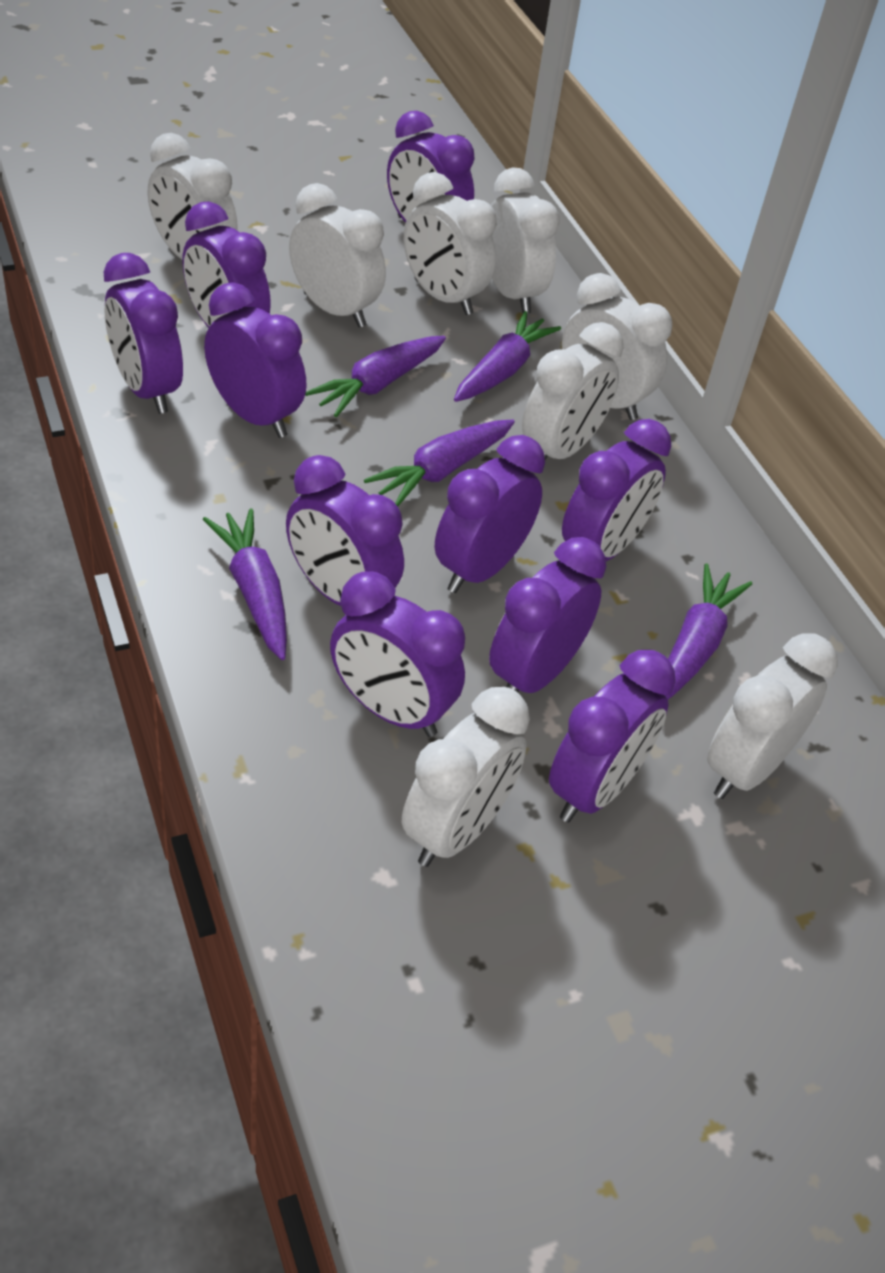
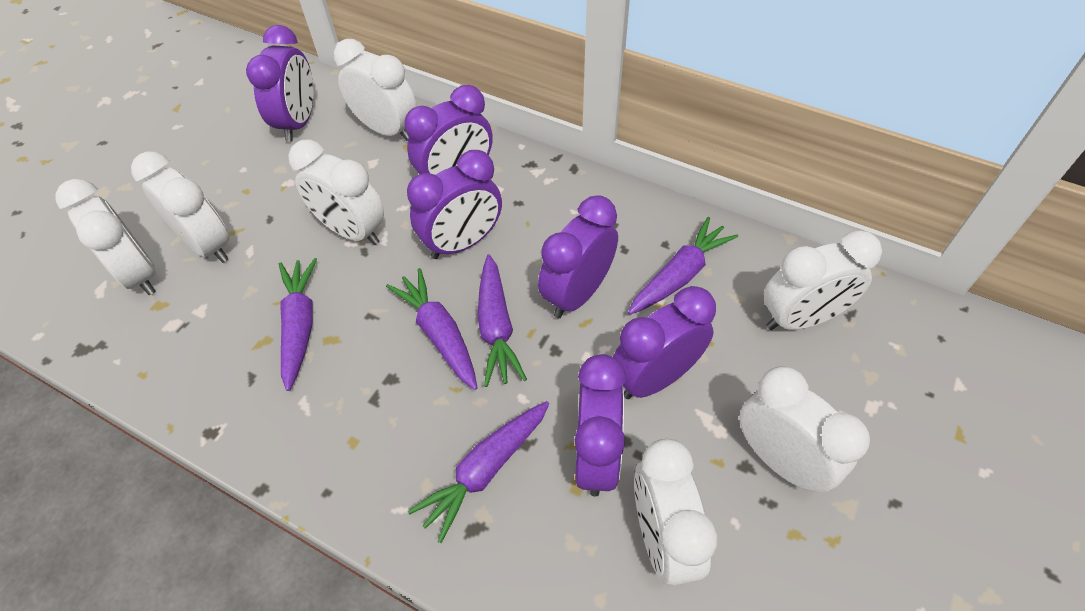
purple clock: 10 -> 6
white clock: 8 -> 7

